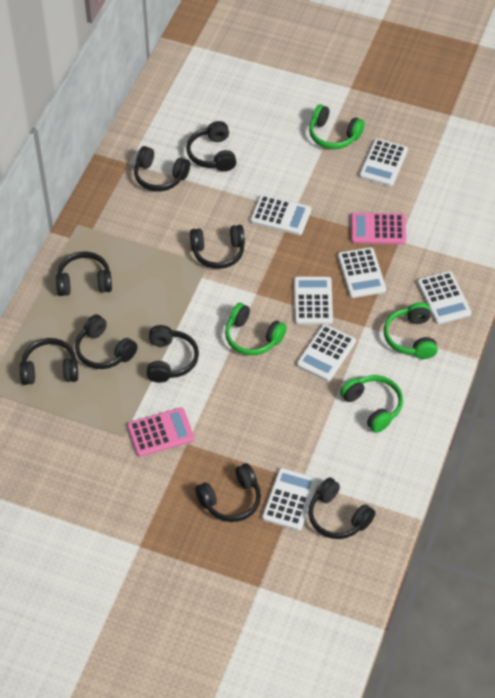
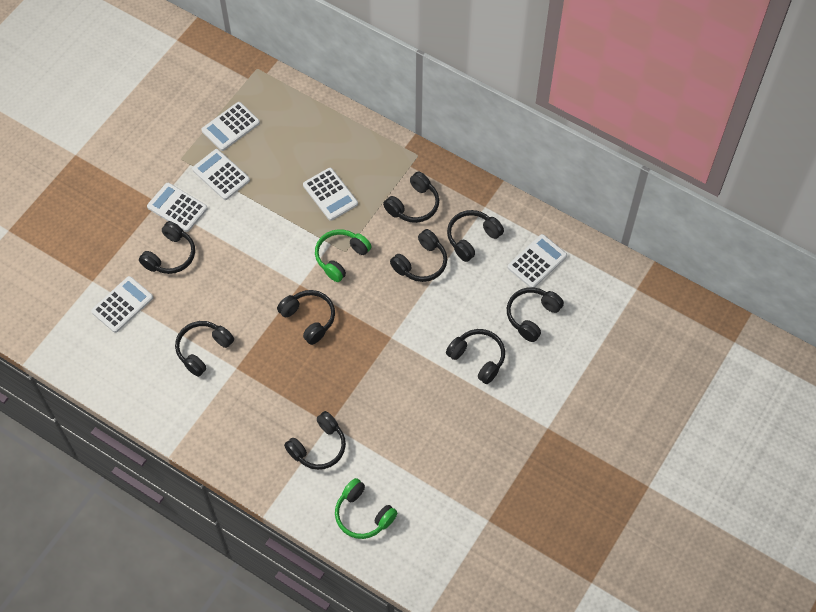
green headphones: 4 -> 2
pink calculator: 2 -> 0
white calculator: 7 -> 6

